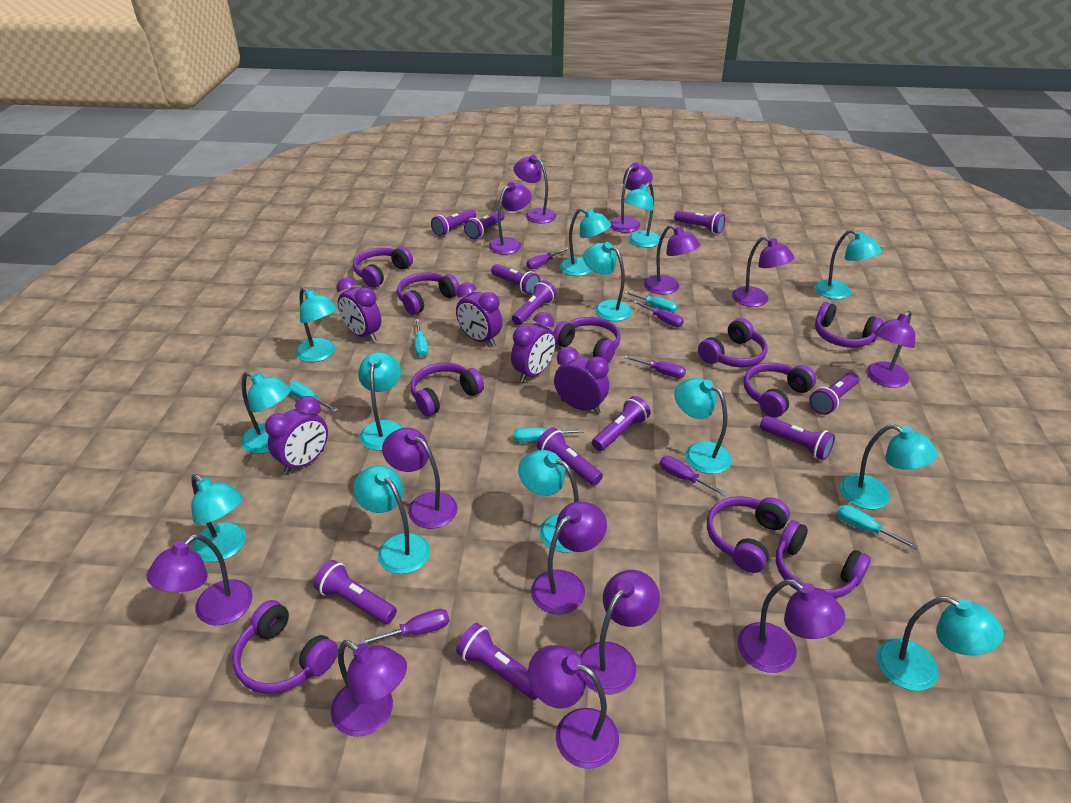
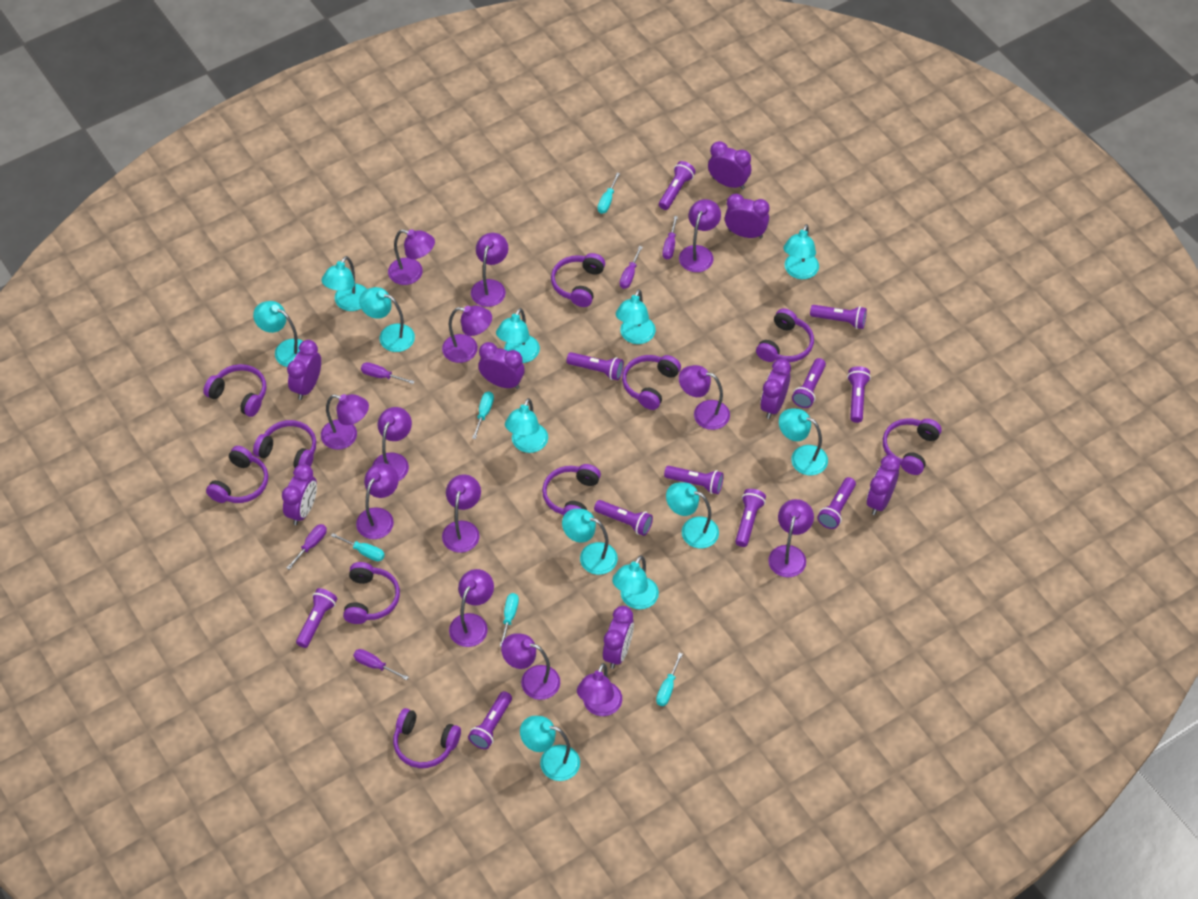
purple clock: 5 -> 8
turquoise lamp: 13 -> 12

